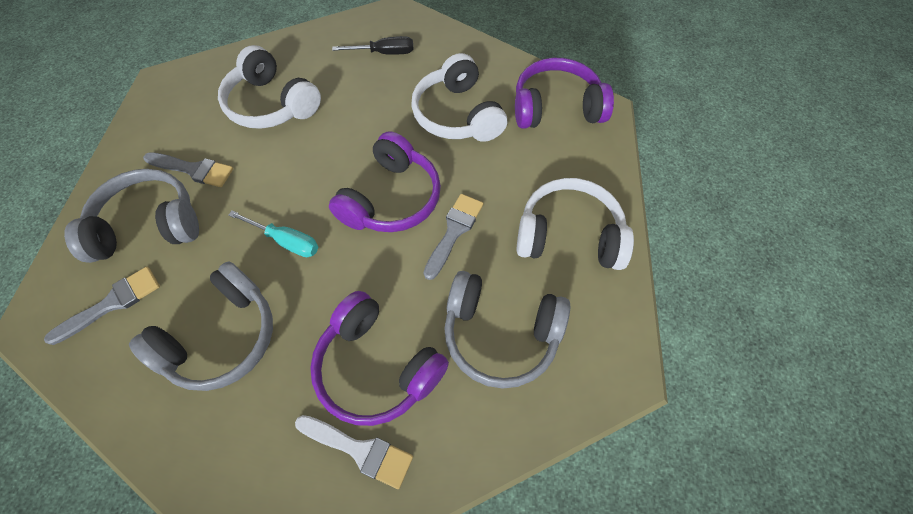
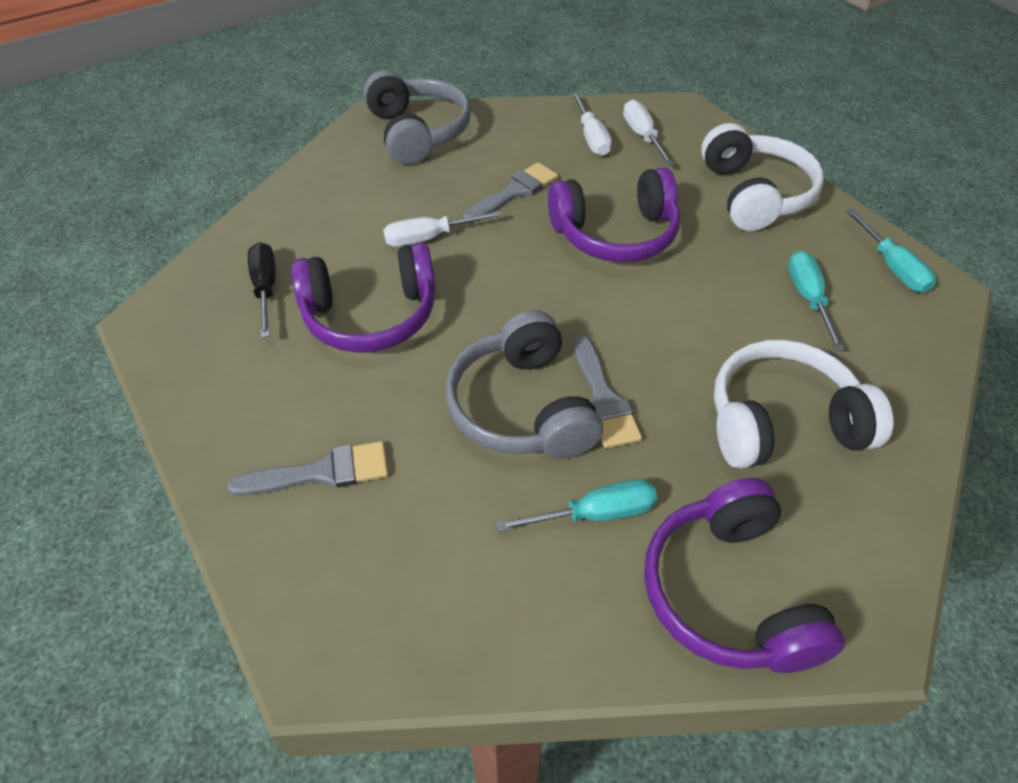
grey headphones: 3 -> 2
turquoise screwdriver: 1 -> 3
white brush: 1 -> 0
white headphones: 3 -> 2
white screwdriver: 0 -> 3

